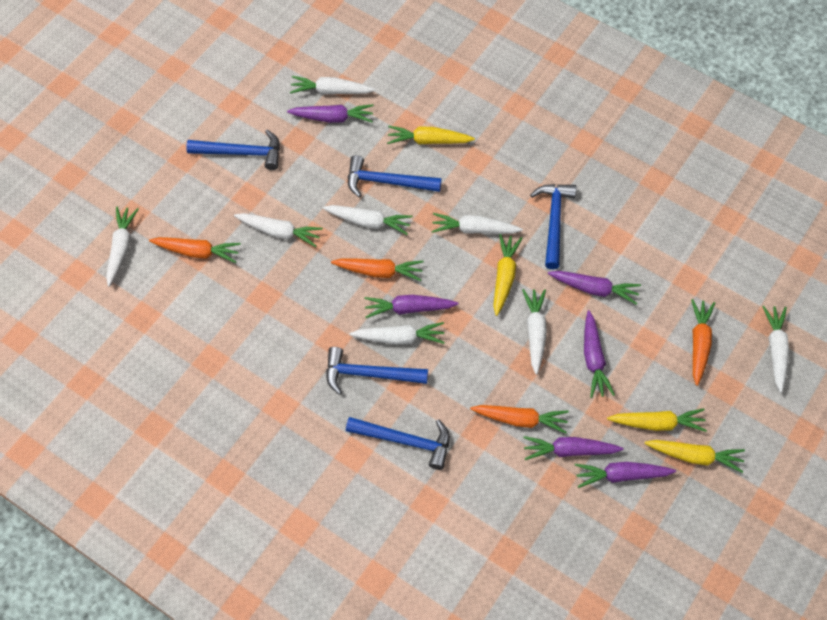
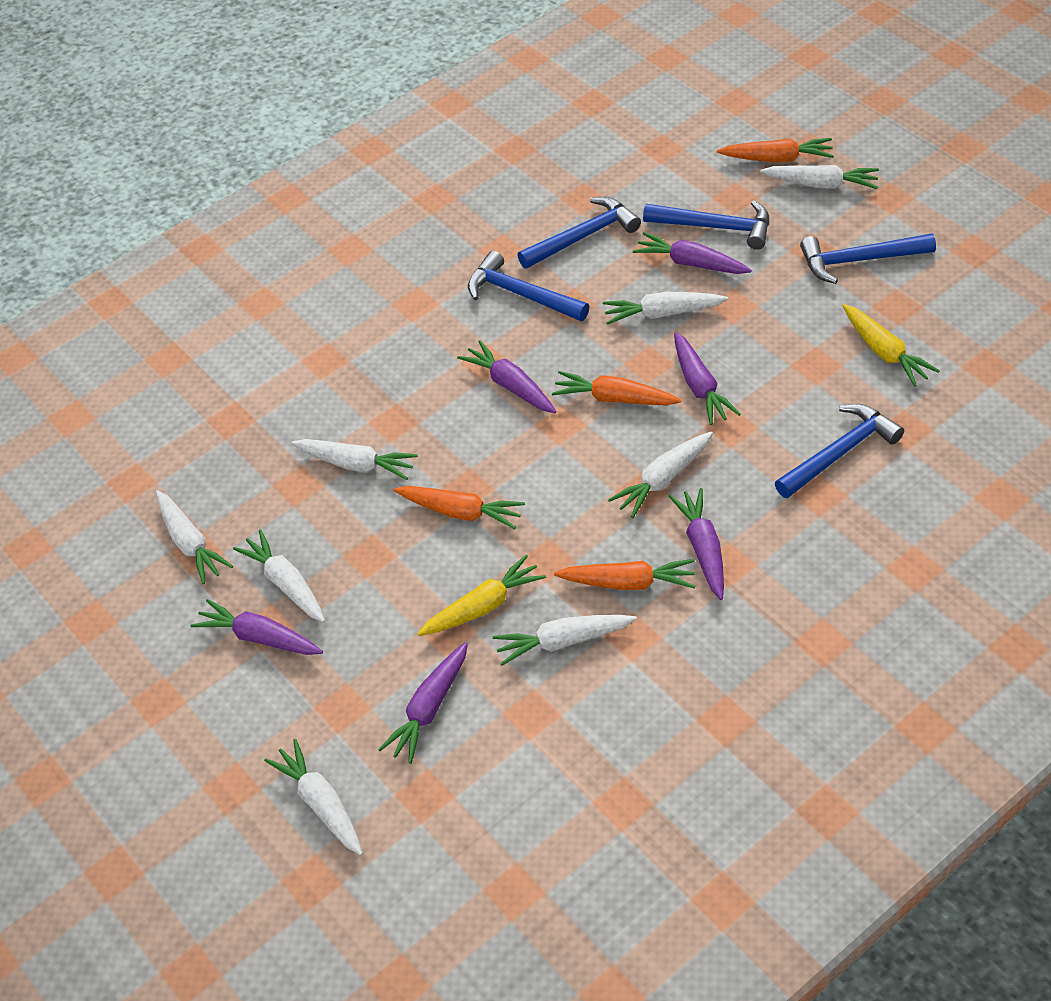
yellow carrot: 4 -> 2

